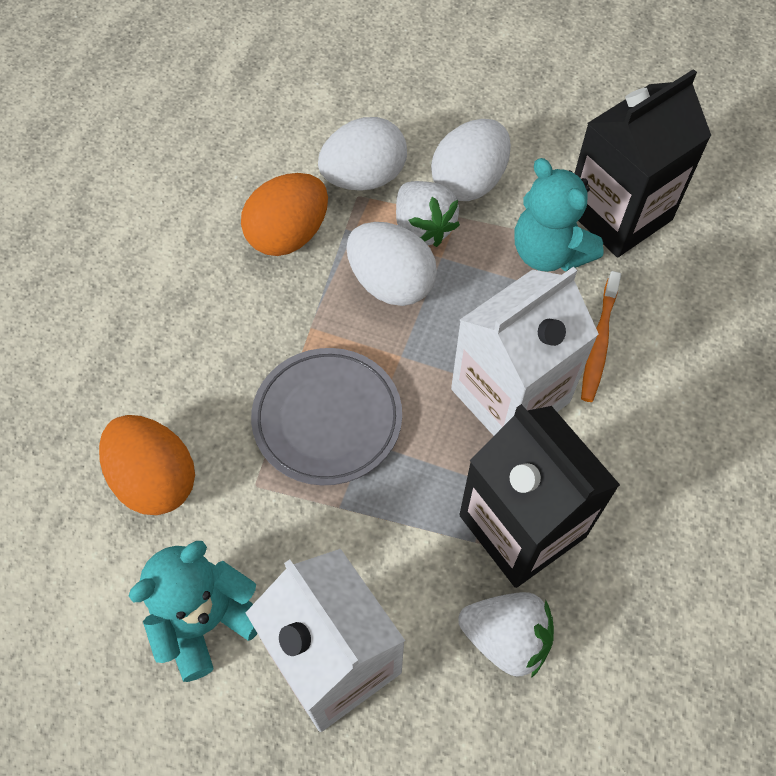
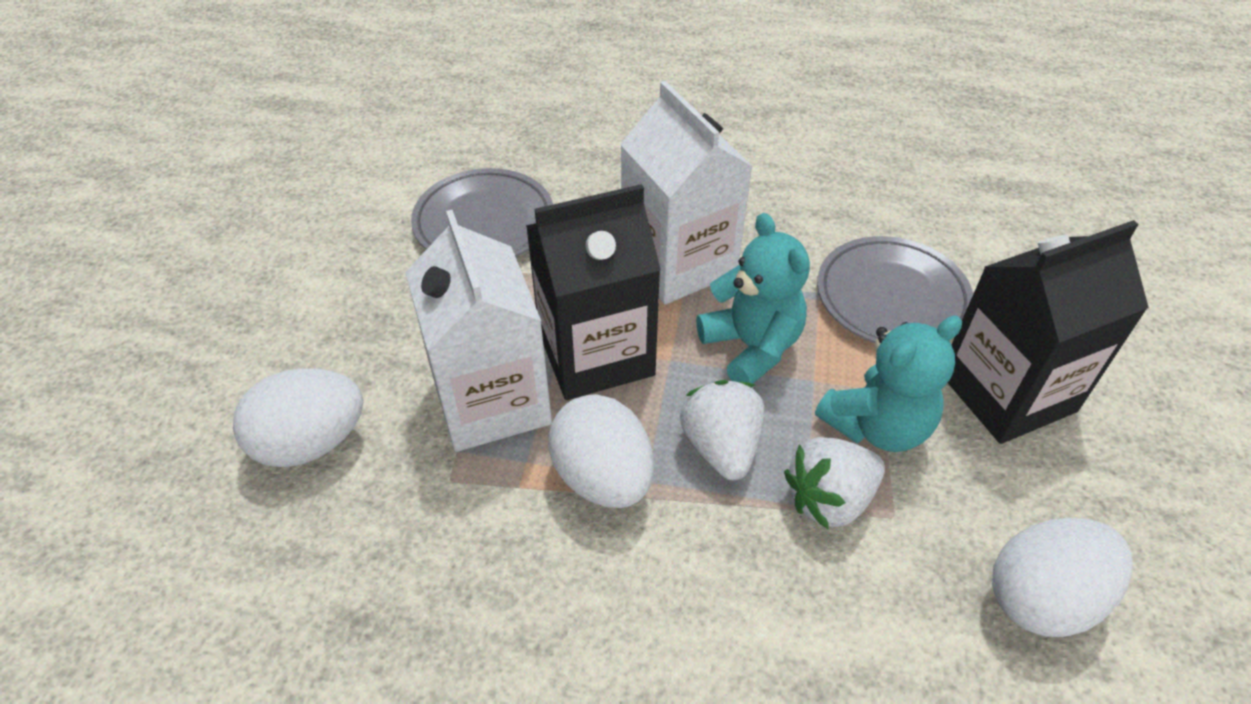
grey plate: 1 -> 2
orange egg: 2 -> 0
orange toothbrush: 1 -> 0

